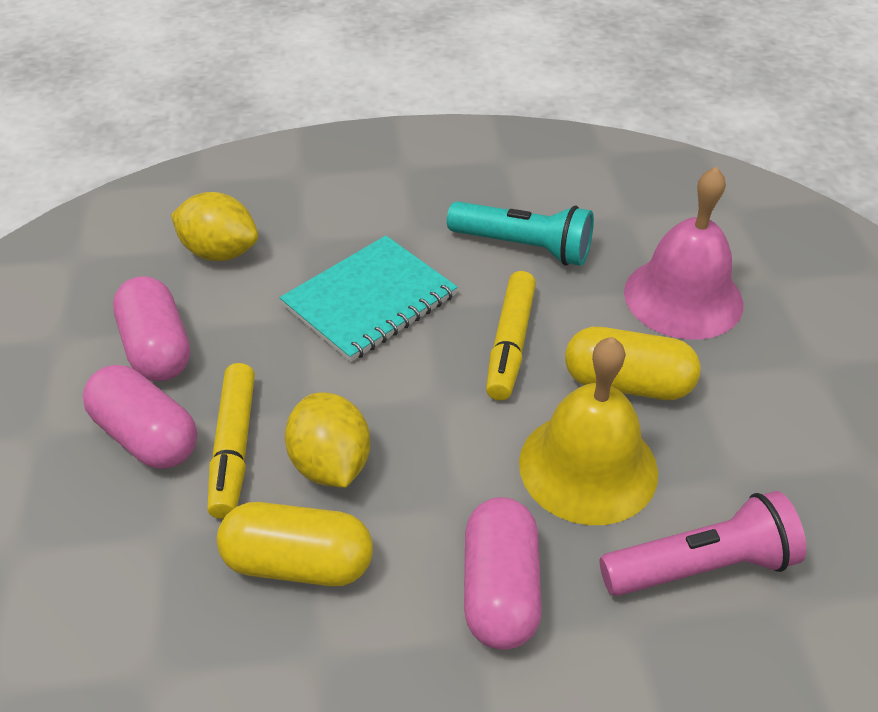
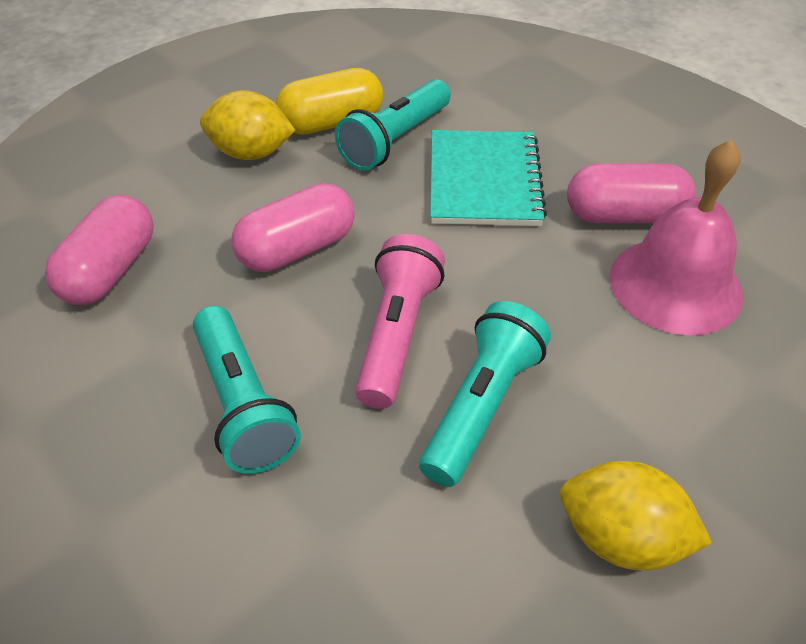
turquoise flashlight: 1 -> 3
yellow bell: 1 -> 0
yellow capsule: 2 -> 1
yellow marker: 2 -> 0

